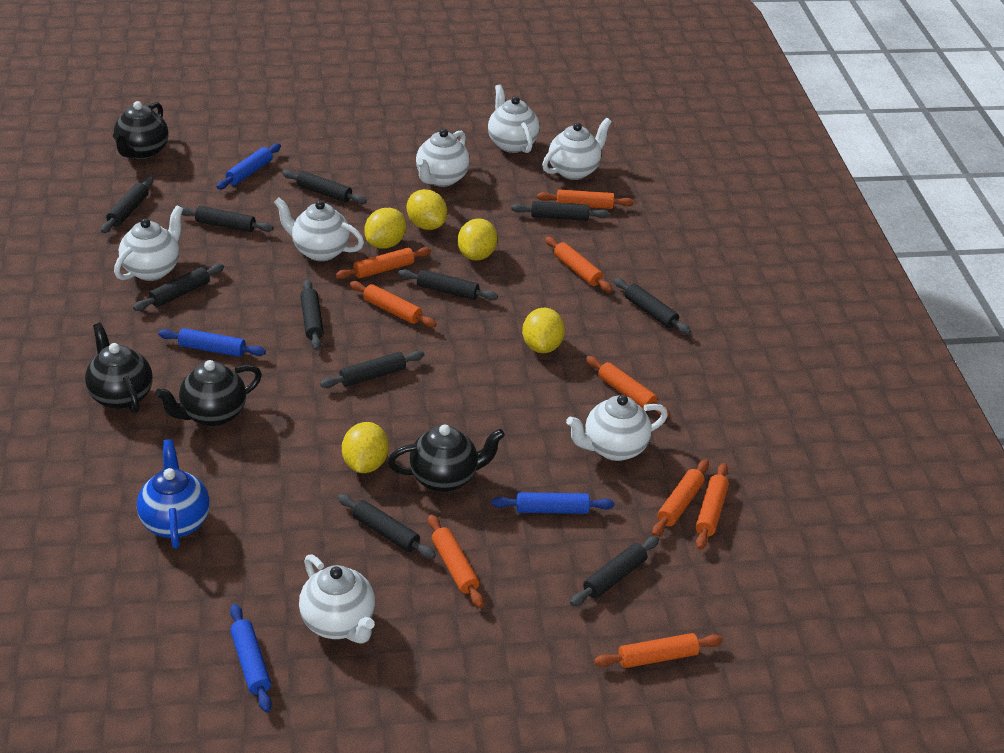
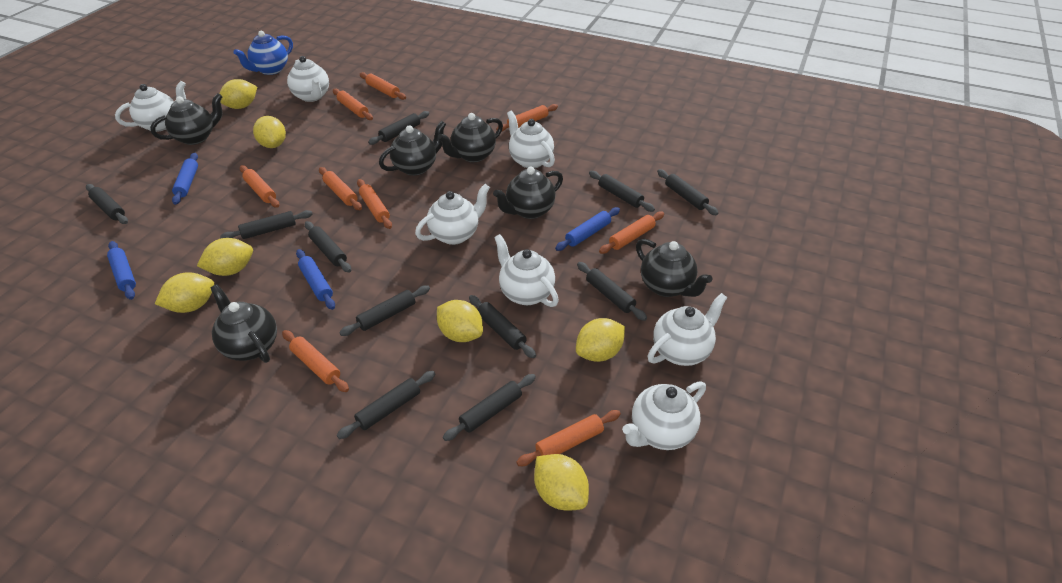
black teapot: 4 -> 6
yellow lemon: 5 -> 7

